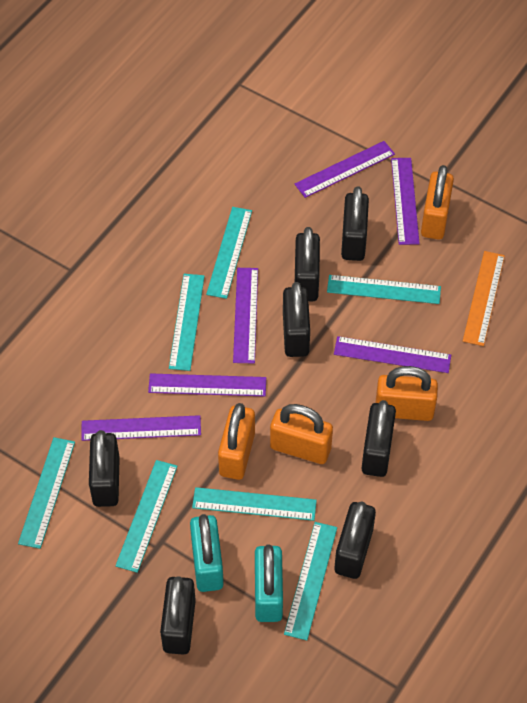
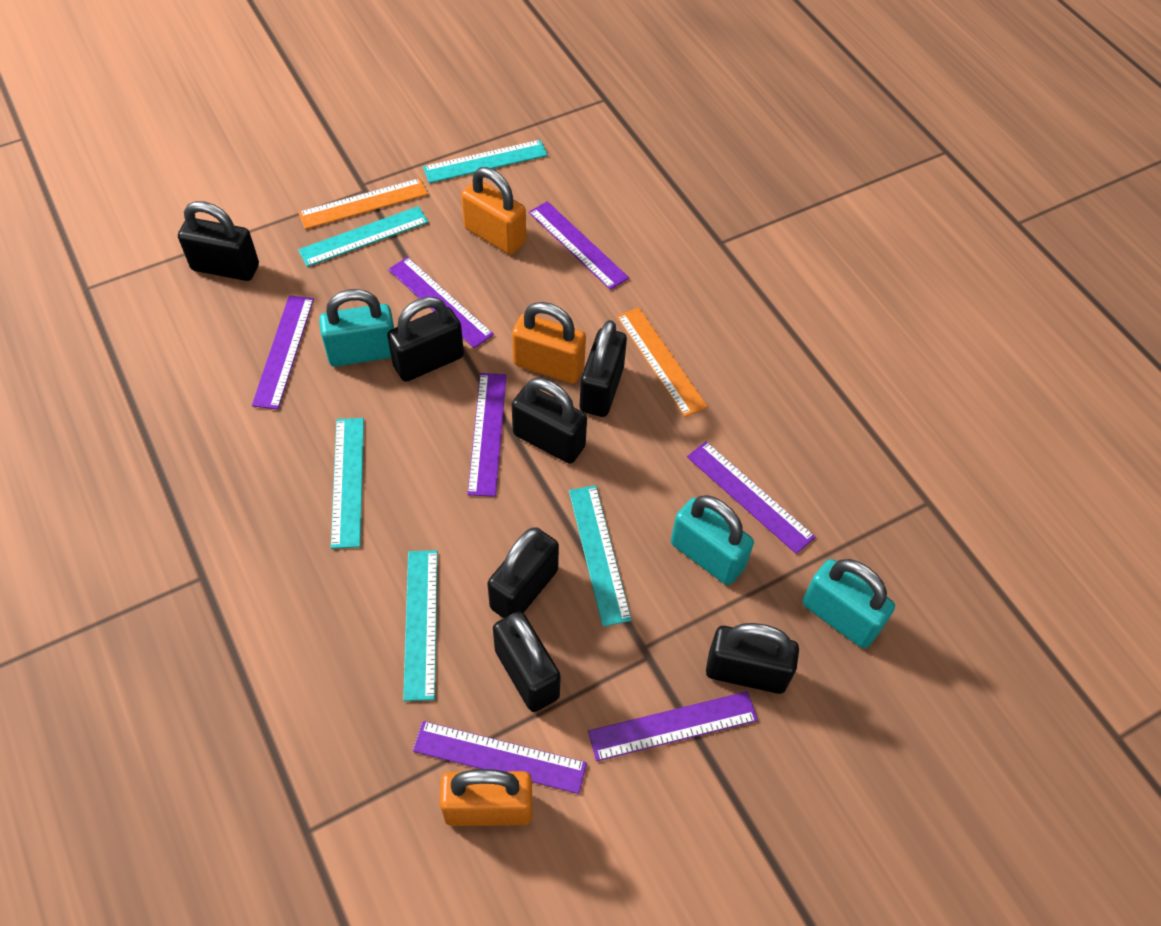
orange padlock: 4 -> 3
orange ruler: 1 -> 2
purple ruler: 6 -> 7
turquoise padlock: 2 -> 3
turquoise ruler: 7 -> 5

